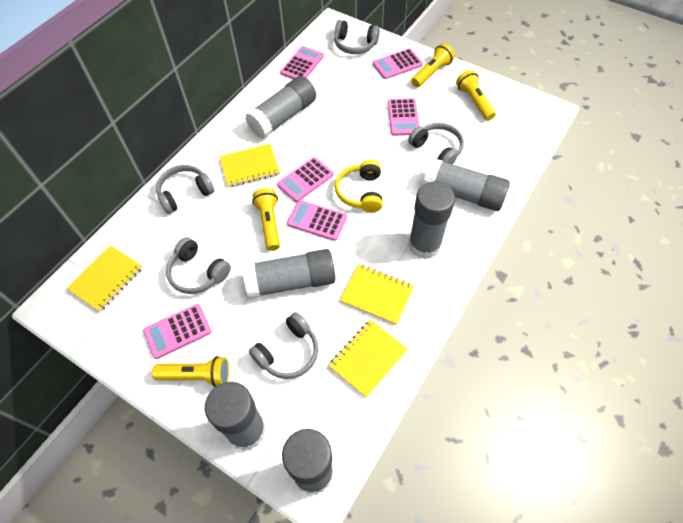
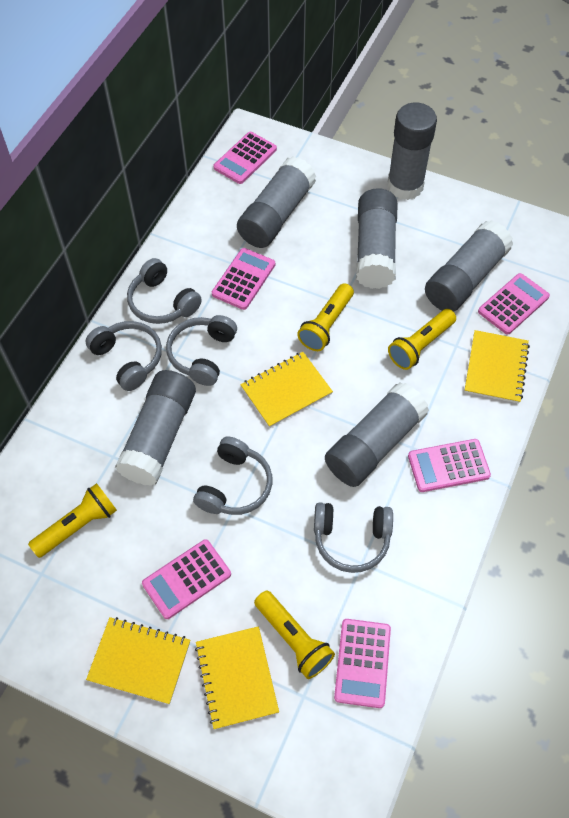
yellow headphones: 1 -> 0

